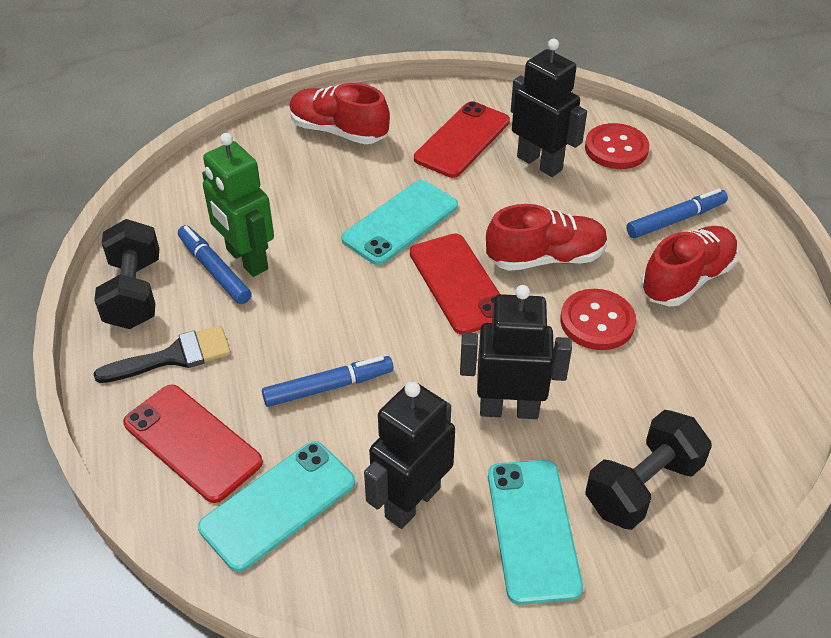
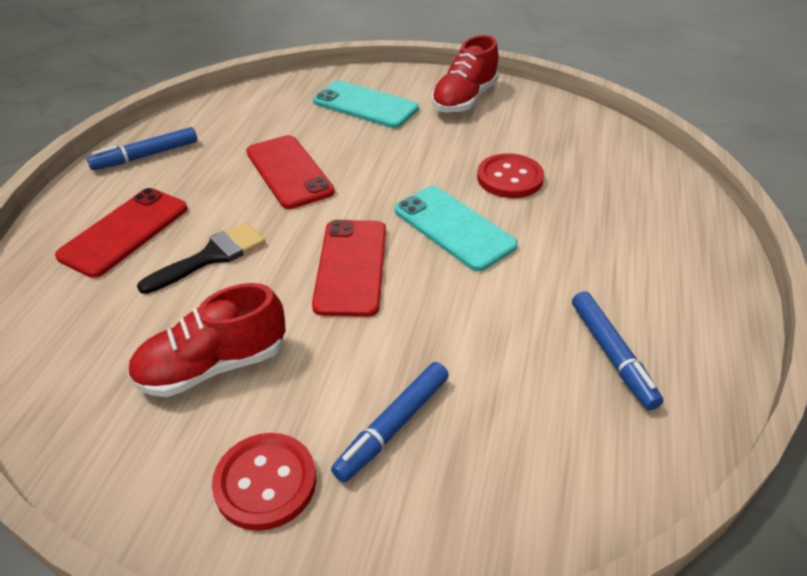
black dumbbell: 2 -> 0
black robot: 3 -> 0
green robot: 1 -> 0
red shoe: 3 -> 2
turquoise phone: 3 -> 2

